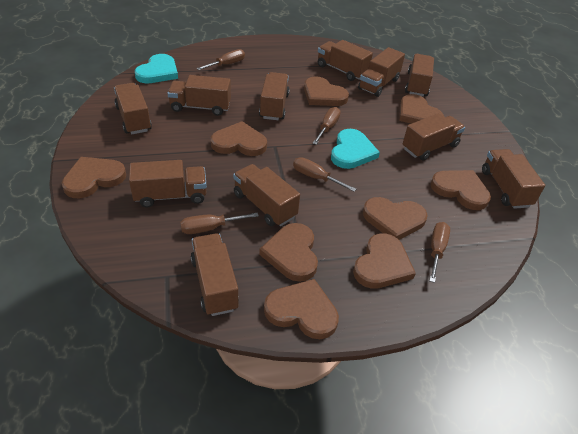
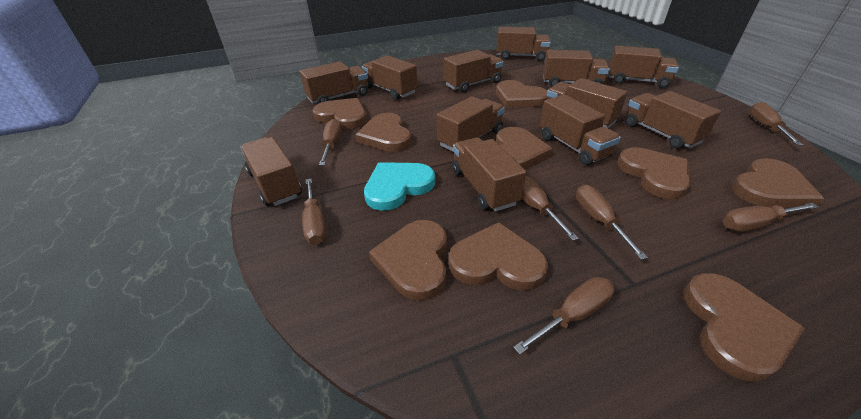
brown screwdriver: 5 -> 7
brown truck: 11 -> 12
turquoise heart: 2 -> 1

